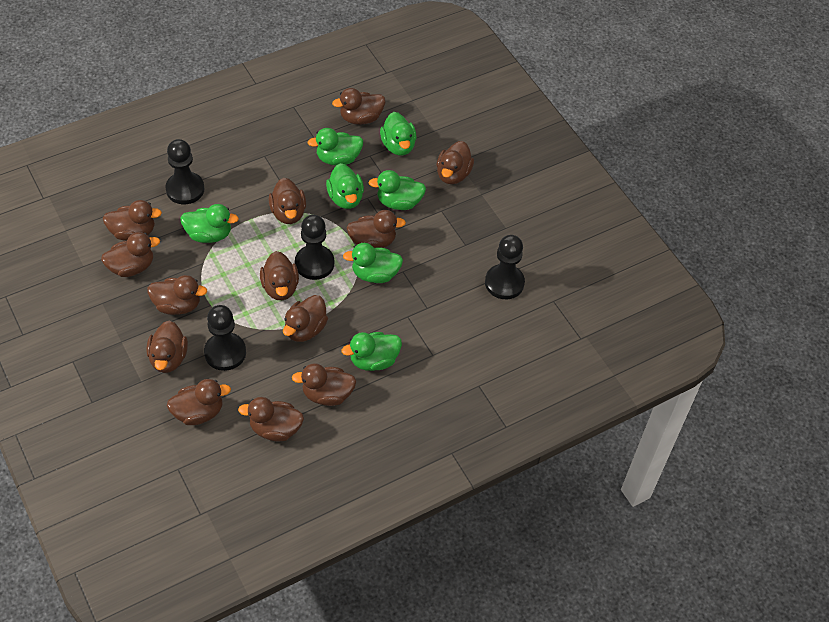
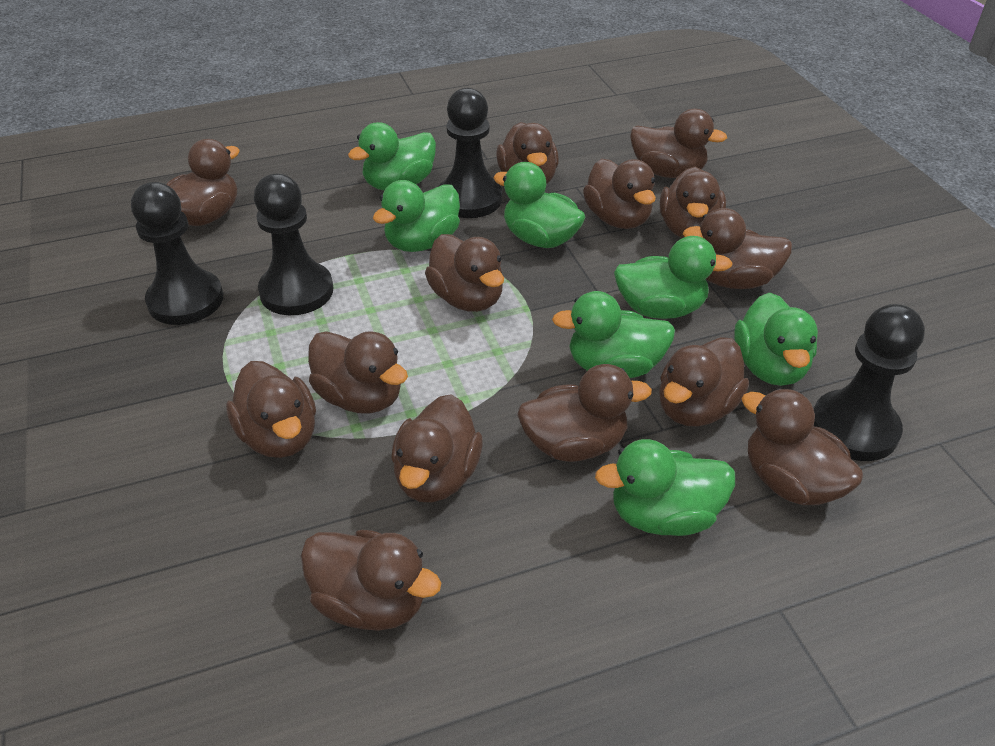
brown duck: 13 -> 14

